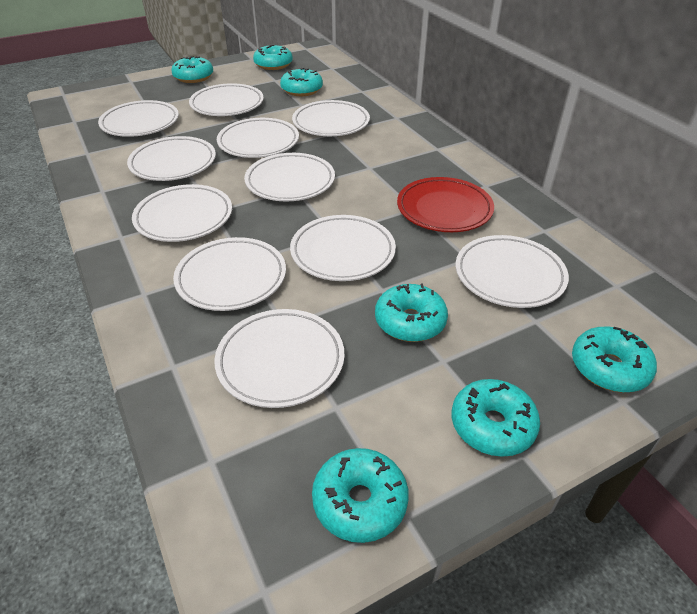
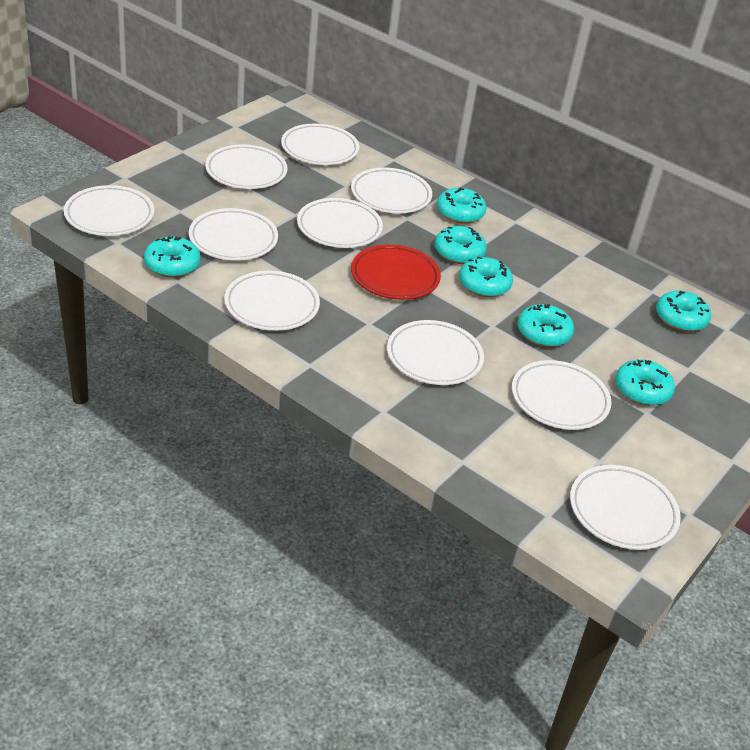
white plate: 11 -> 10

